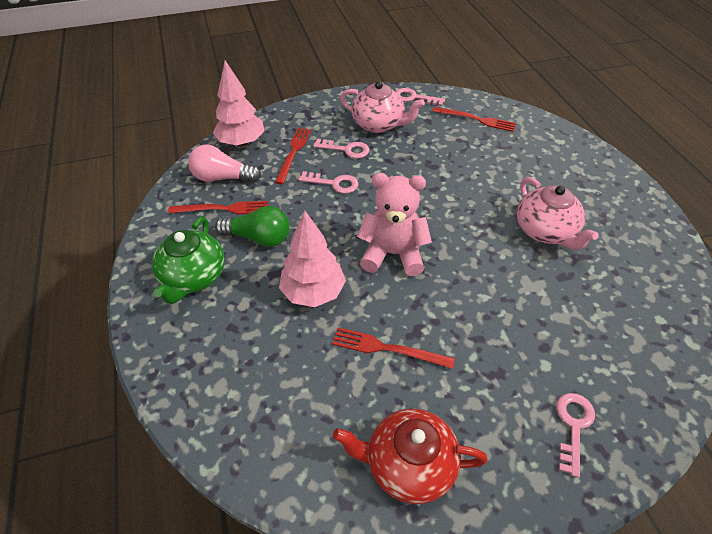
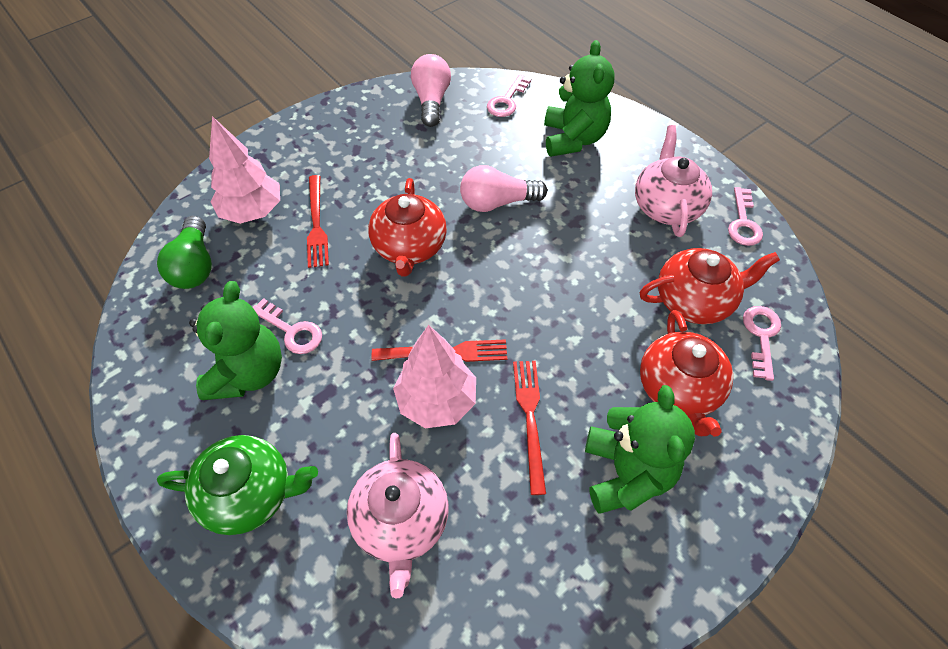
green teddy bear: 0 -> 3
pink light bulb: 1 -> 2
pink teddy bear: 1 -> 0
red fork: 4 -> 3
red teapot: 1 -> 3

